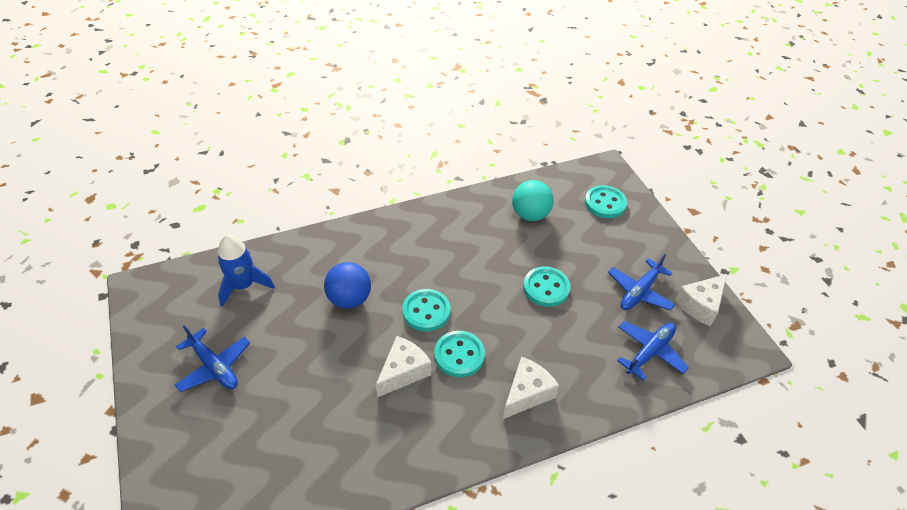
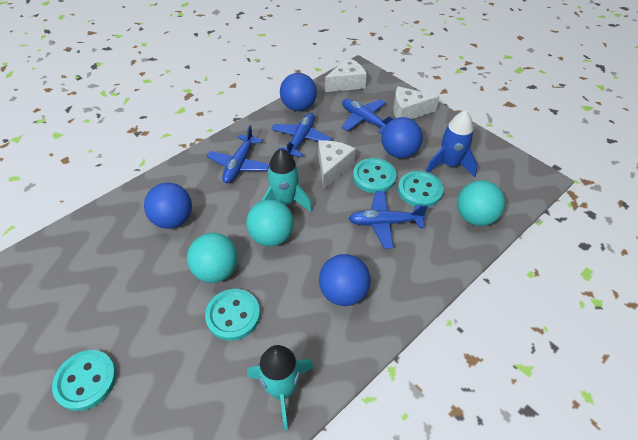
blue ball: 1 -> 4
blue plane: 3 -> 4
turquoise ball: 1 -> 3
turquoise rocket: 0 -> 2

